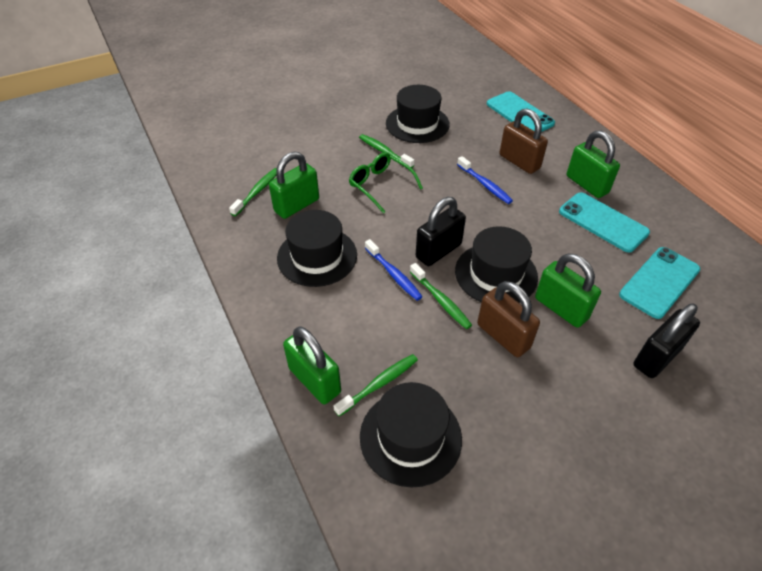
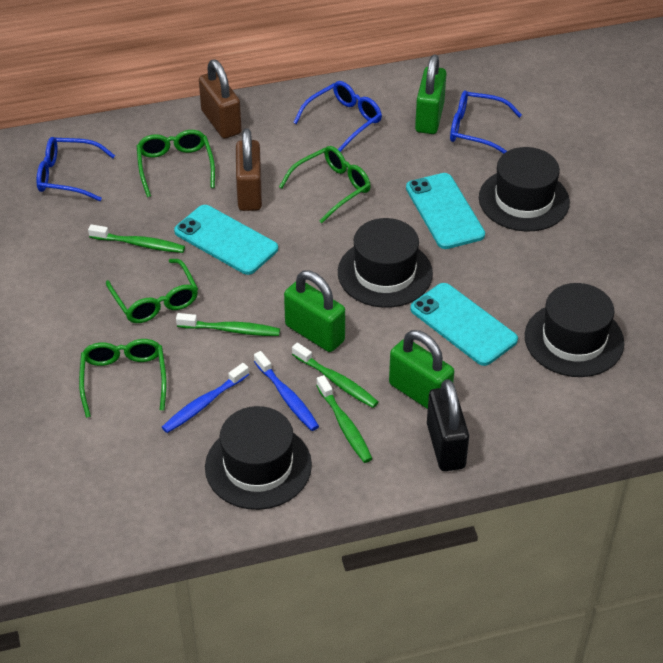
black padlock: 2 -> 1
blue glasses: 0 -> 3
green glasses: 1 -> 4
green padlock: 4 -> 3

